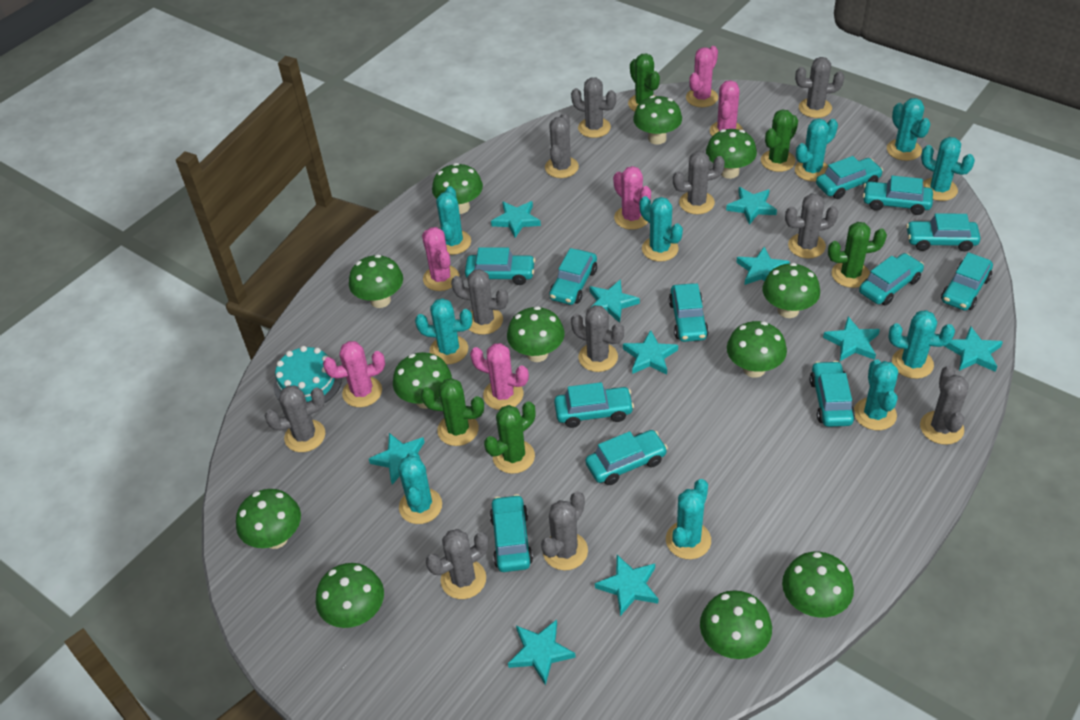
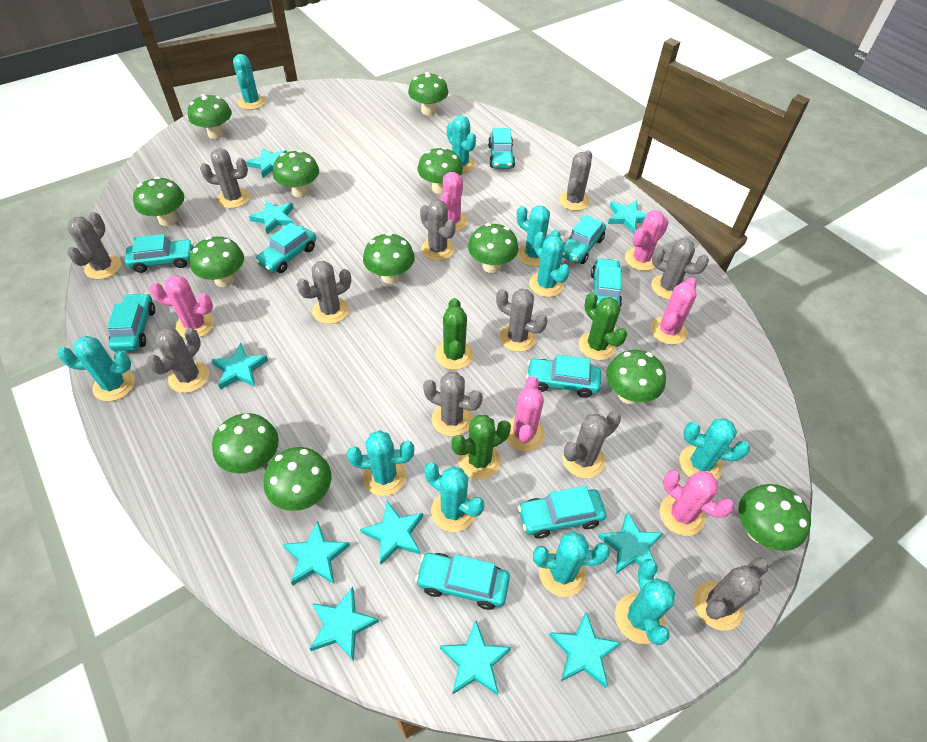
green cactus: 5 -> 3
turquoise cake: 1 -> 0
turquoise car: 12 -> 9

